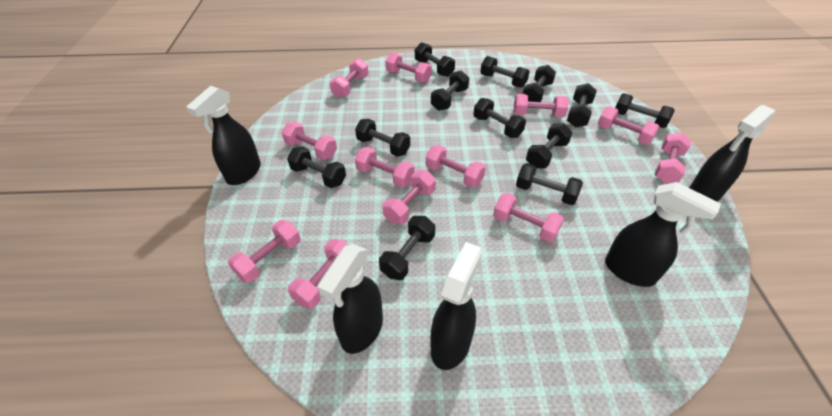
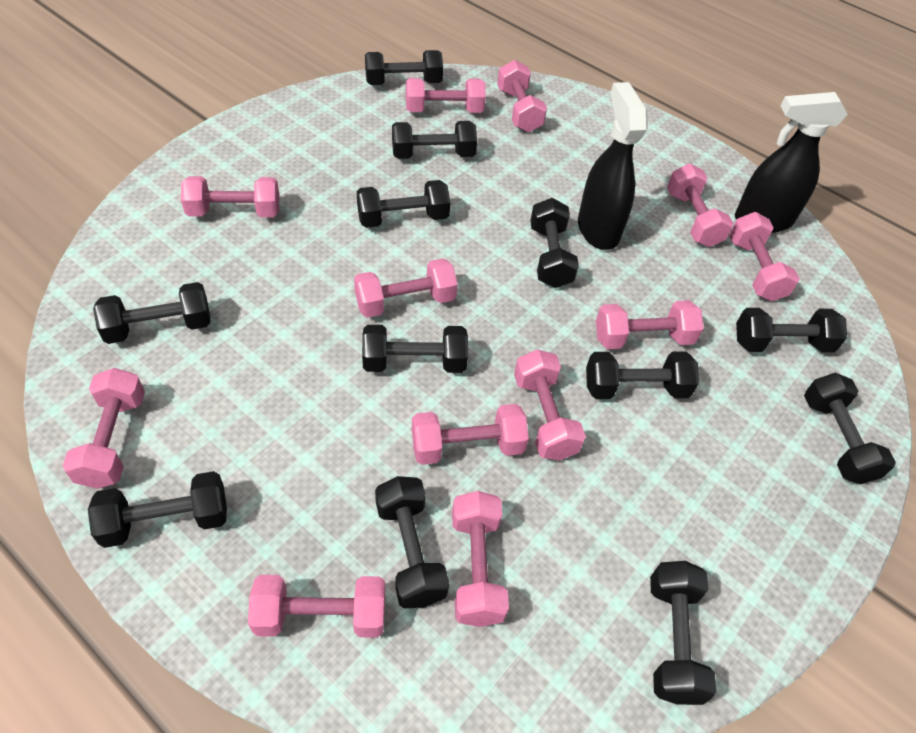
black spray bottle: 5 -> 2

